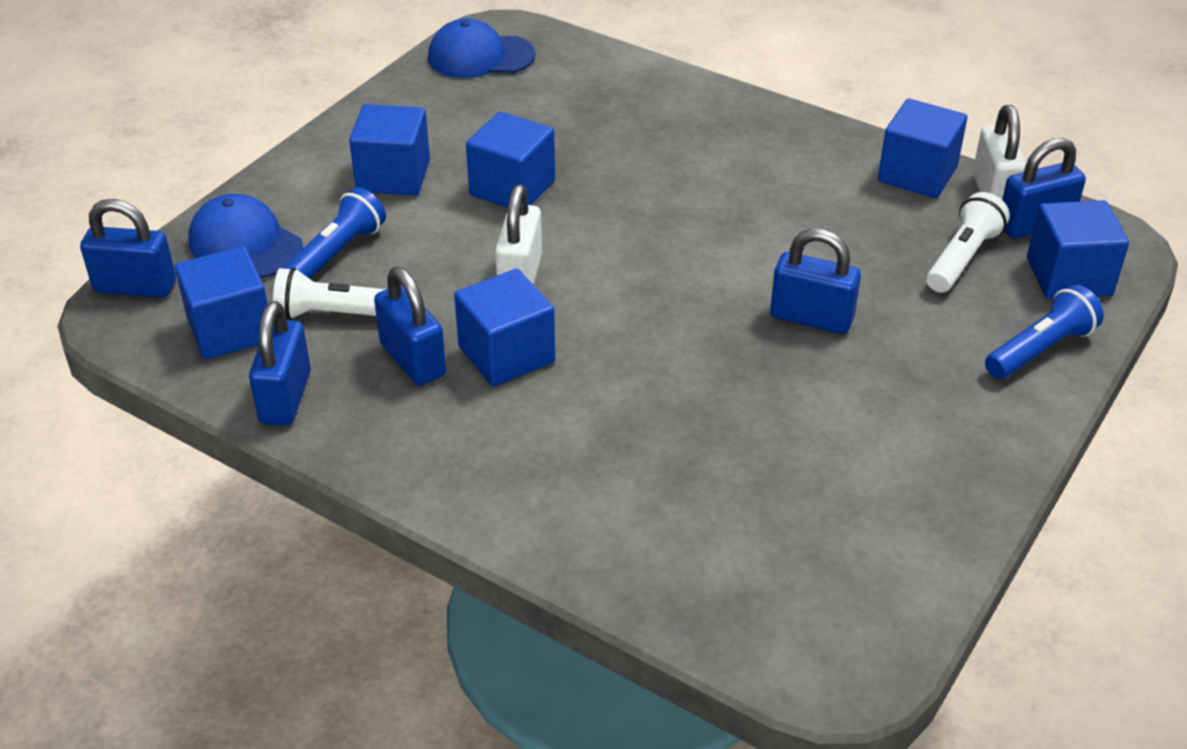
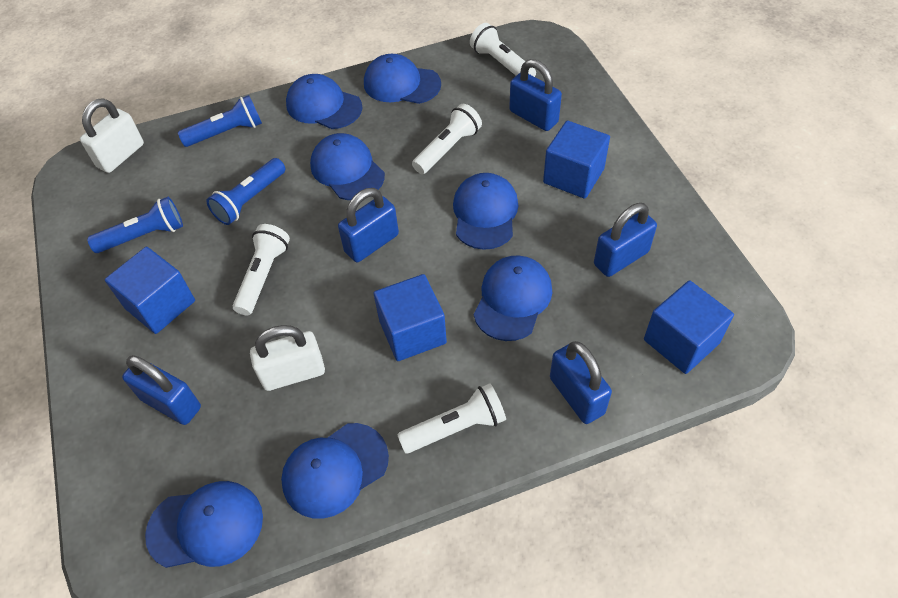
blue cap: 2 -> 7
blue cube: 6 -> 4
blue flashlight: 2 -> 3
white flashlight: 2 -> 4

